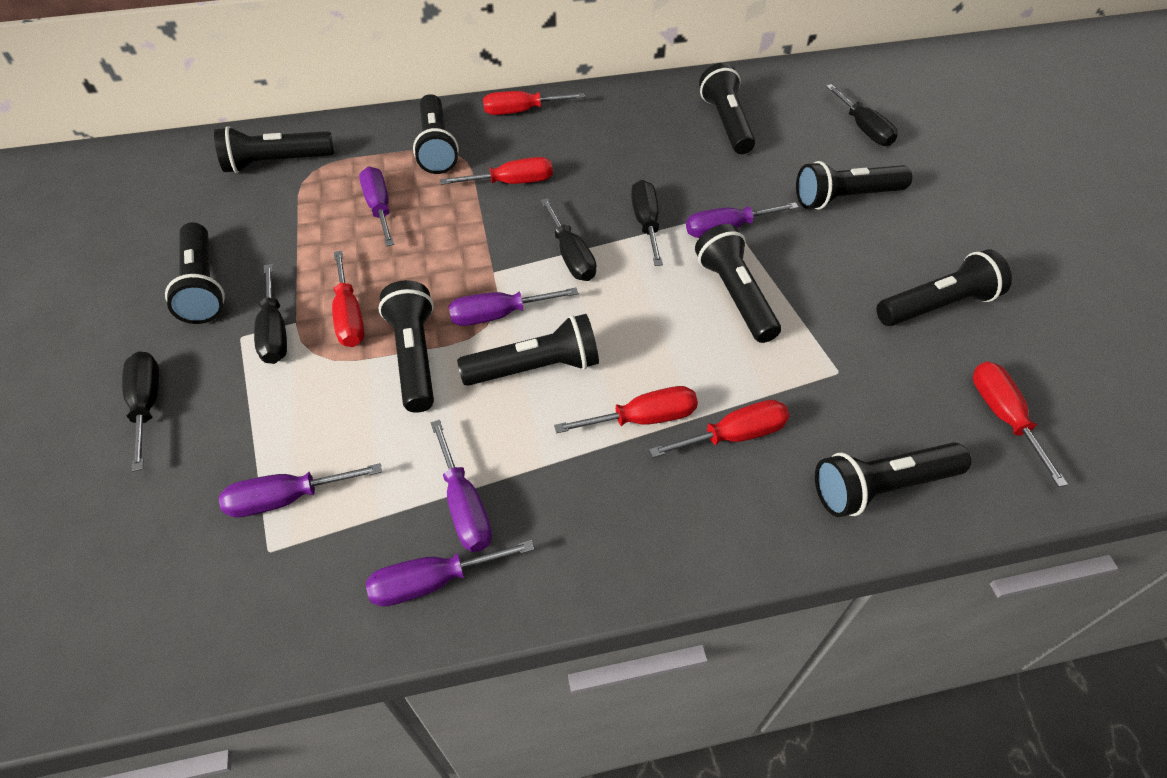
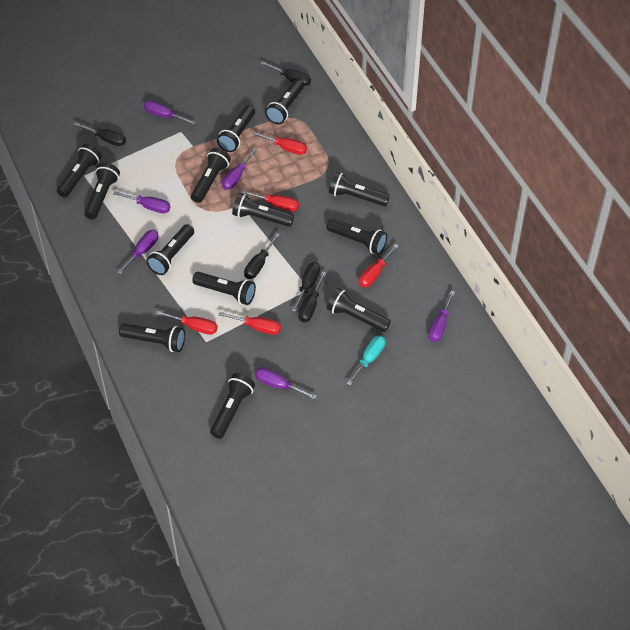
black flashlight: 10 -> 13
red screwdriver: 6 -> 5
turquoise screwdriver: 0 -> 1

